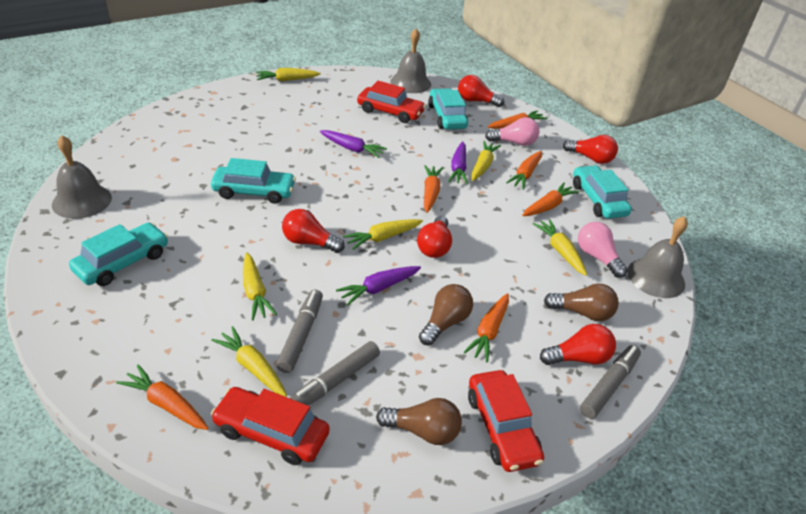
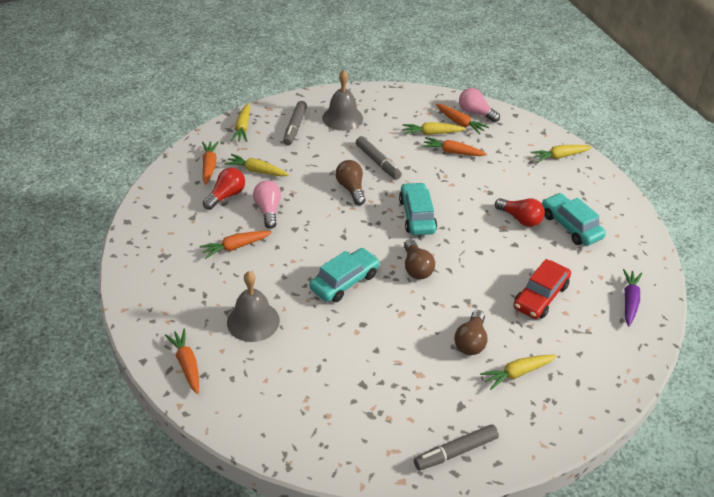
grey bell: 3 -> 2
orange carrot: 6 -> 5
purple carrot: 3 -> 1
red car: 3 -> 1
red light bulb: 5 -> 2
turquoise car: 4 -> 3
yellow carrot: 6 -> 5

